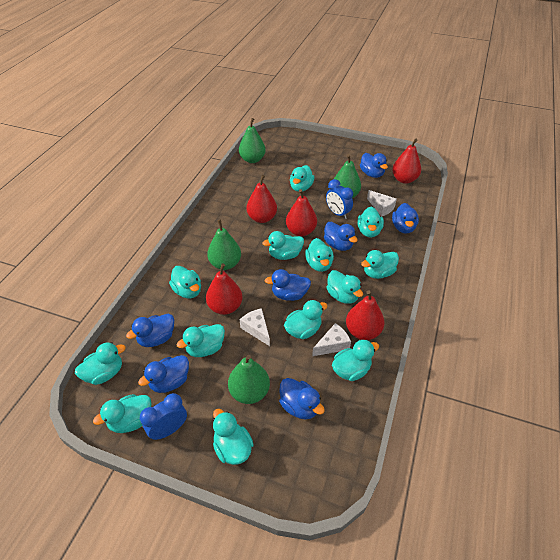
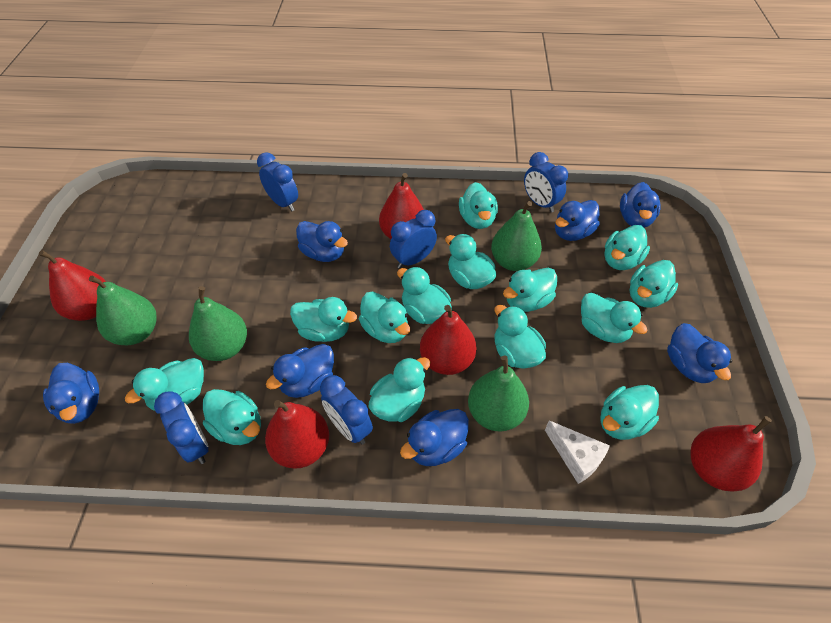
blue clock: 2 -> 5
turquoise duck: 13 -> 14
white cheese: 3 -> 1

